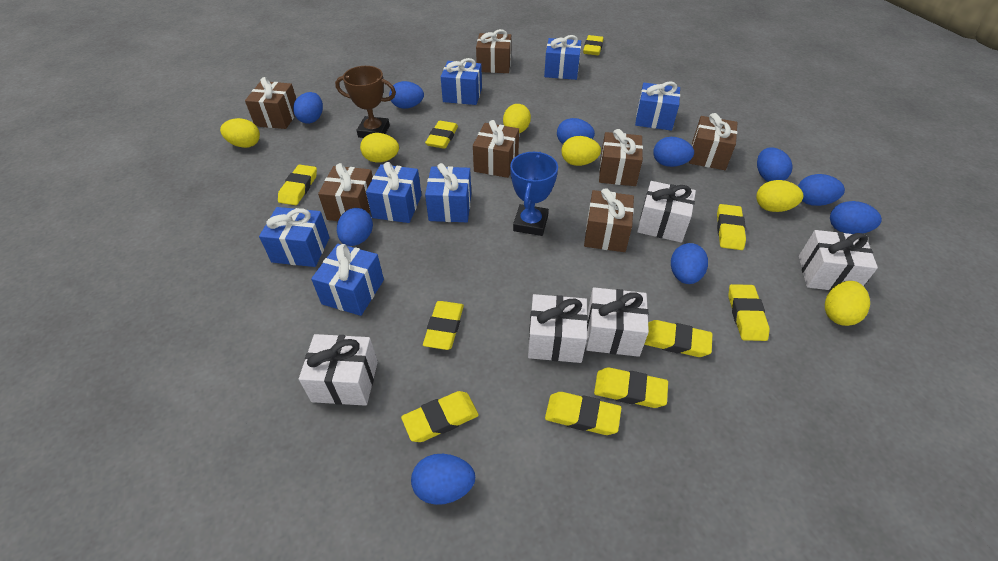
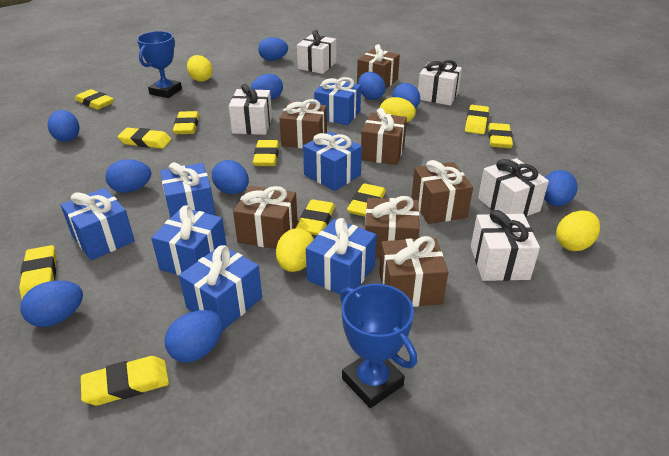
blue trophy: 1 -> 2
brown trophy: 1 -> 0
yellow egg: 6 -> 4

